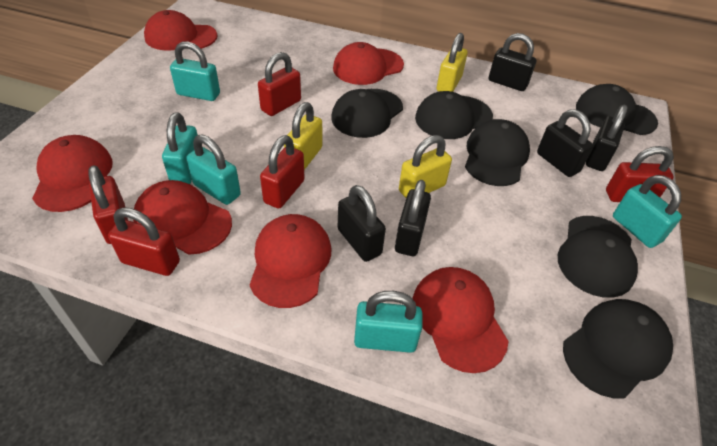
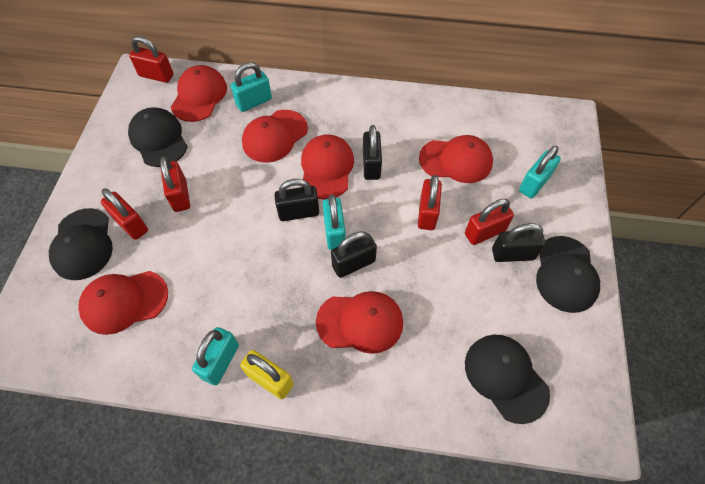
black cap: 6 -> 4
black padlock: 5 -> 4
turquoise padlock: 5 -> 4
yellow padlock: 3 -> 1

